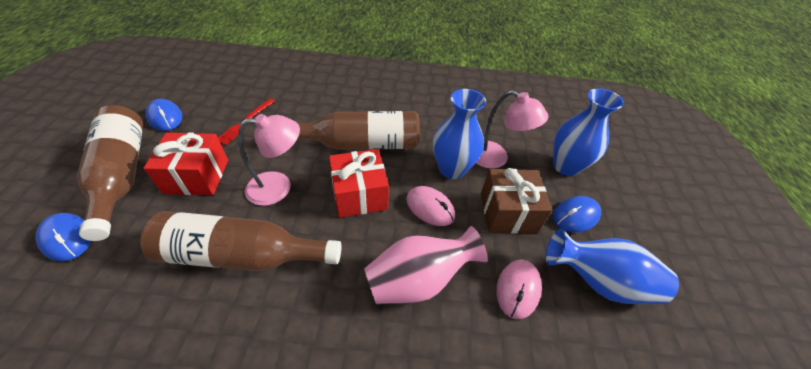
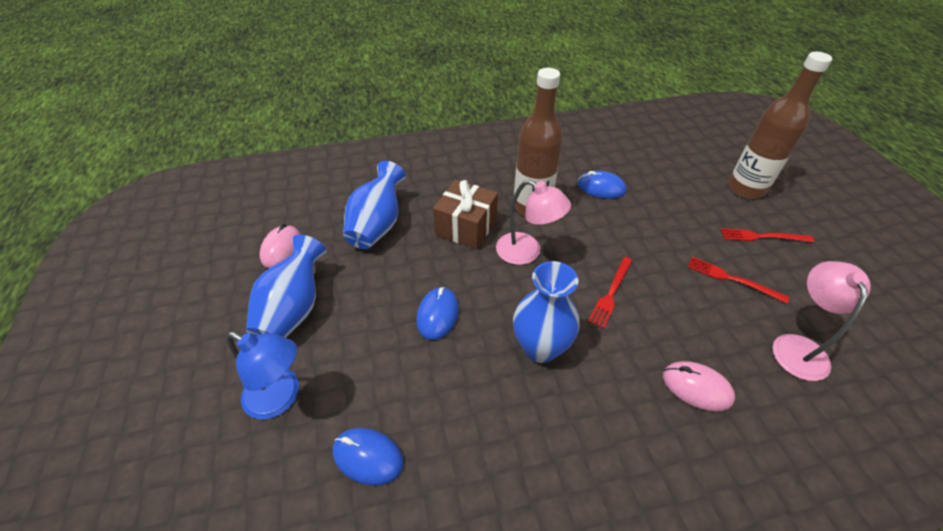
blue lamp: 0 -> 1
brown bottle: 3 -> 2
pink vase: 1 -> 0
red fork: 1 -> 3
red gift: 2 -> 0

